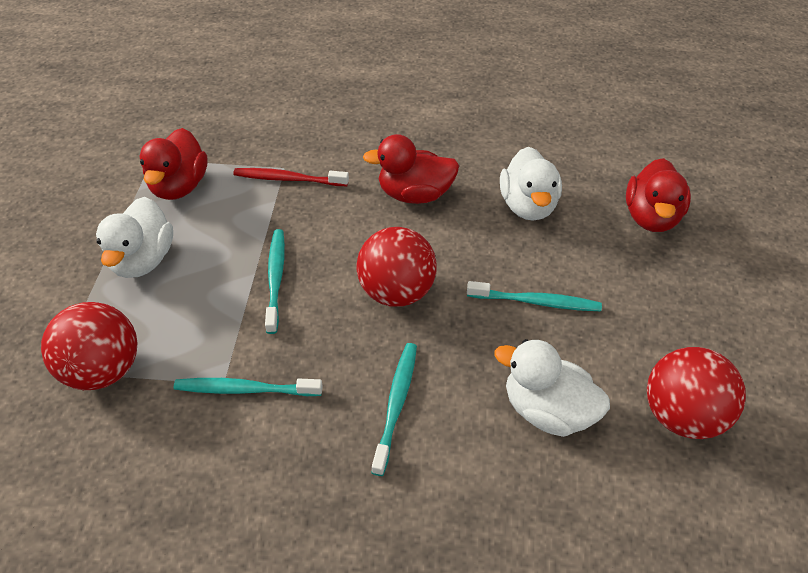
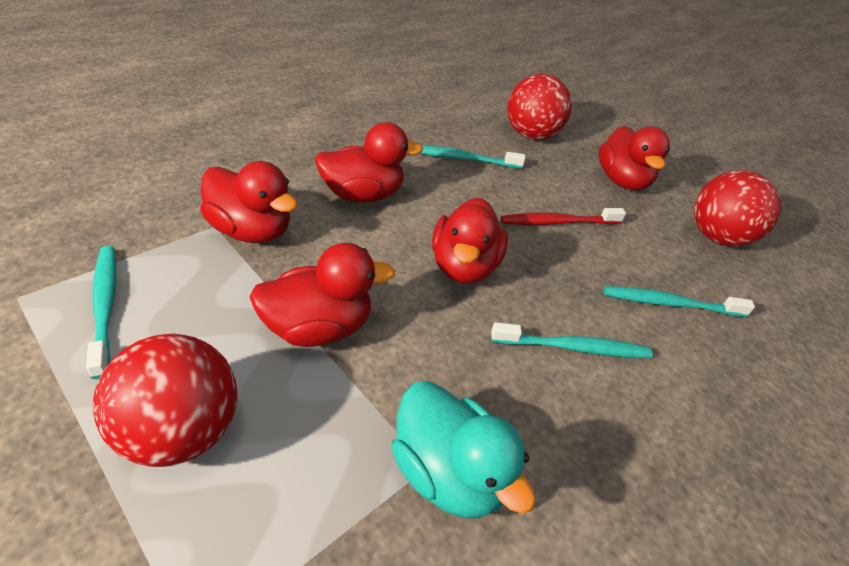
red duck: 3 -> 5
turquoise duck: 0 -> 1
white duck: 3 -> 0

